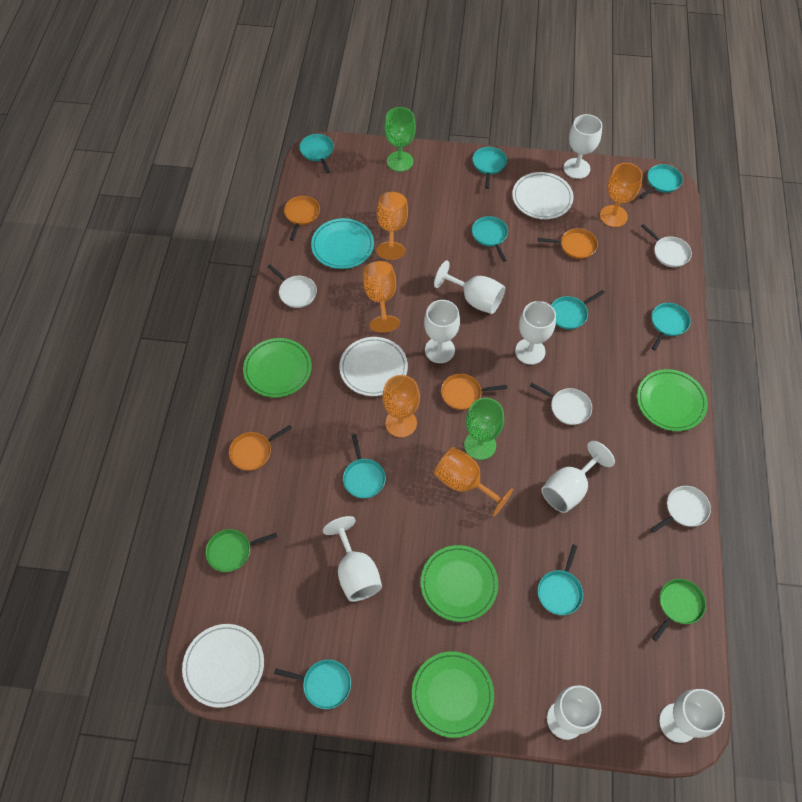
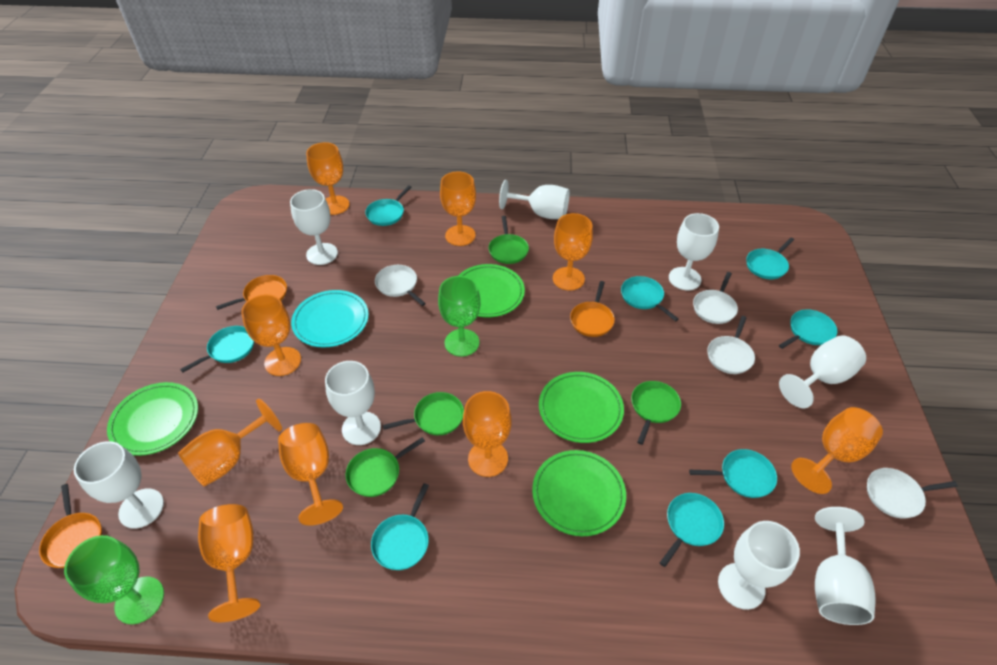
green pan: 2 -> 4
orange goblet: 5 -> 9
orange pan: 4 -> 3
turquoise pan: 9 -> 8
white plate: 3 -> 0

